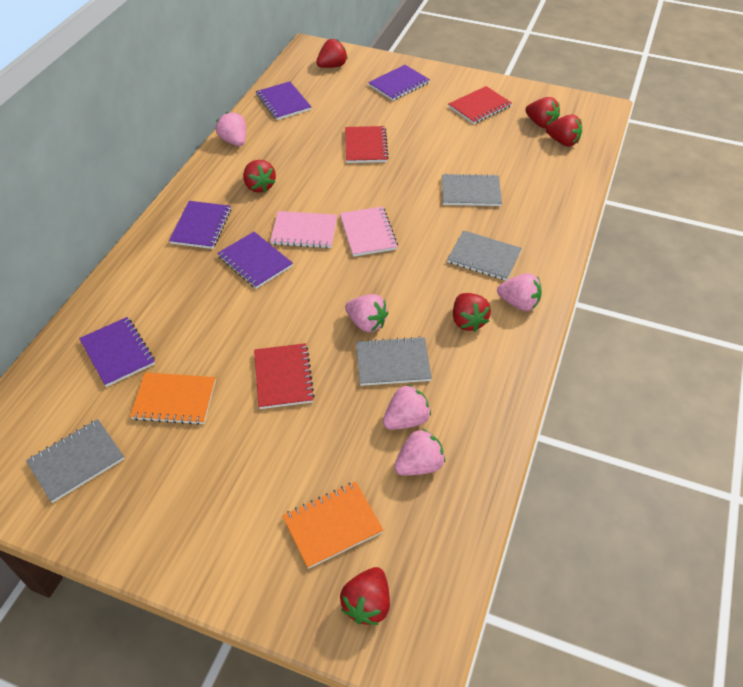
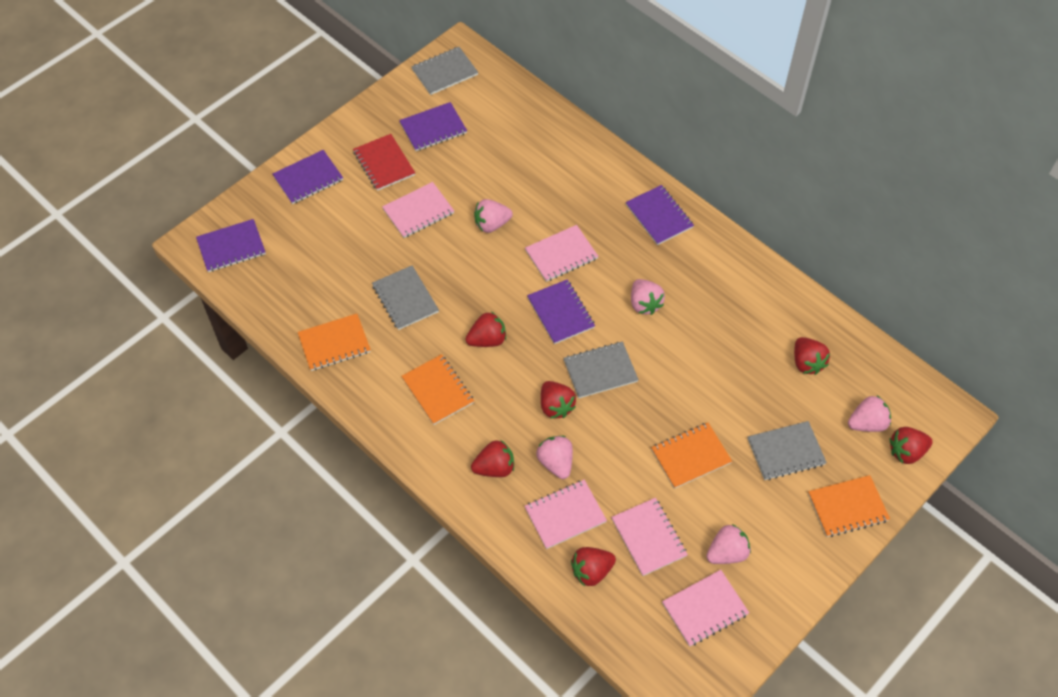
orange notebook: 2 -> 4
pink notebook: 2 -> 5
red notebook: 3 -> 1

